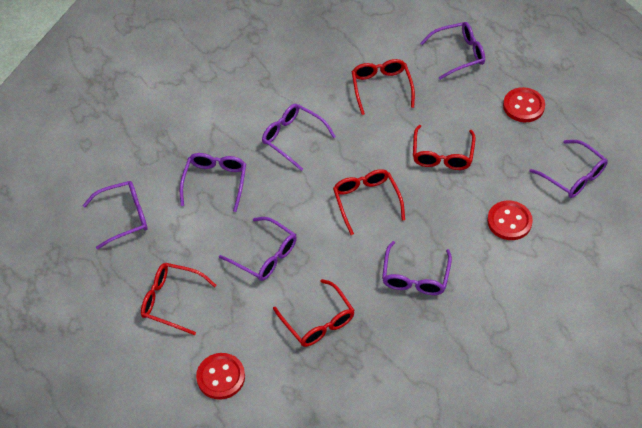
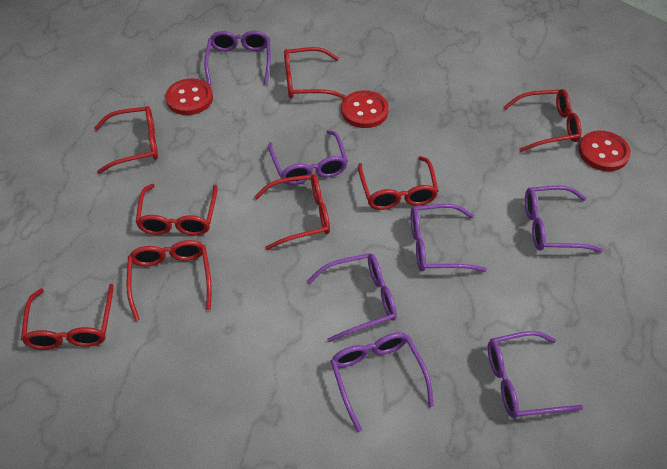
red glasses: 5 -> 8

